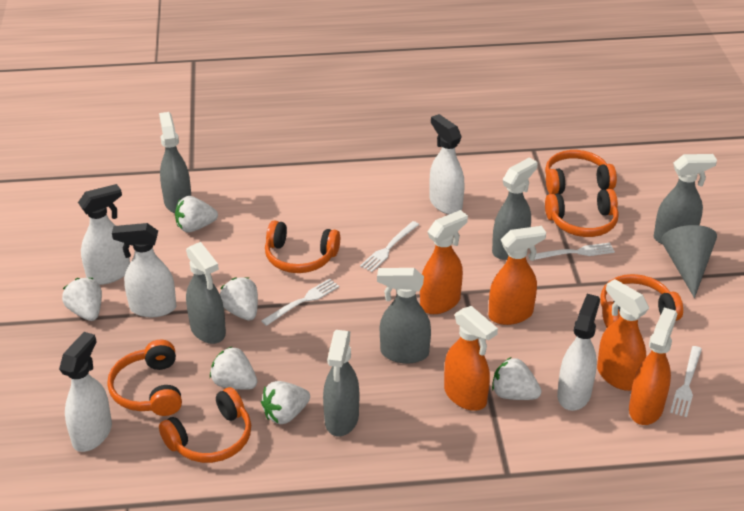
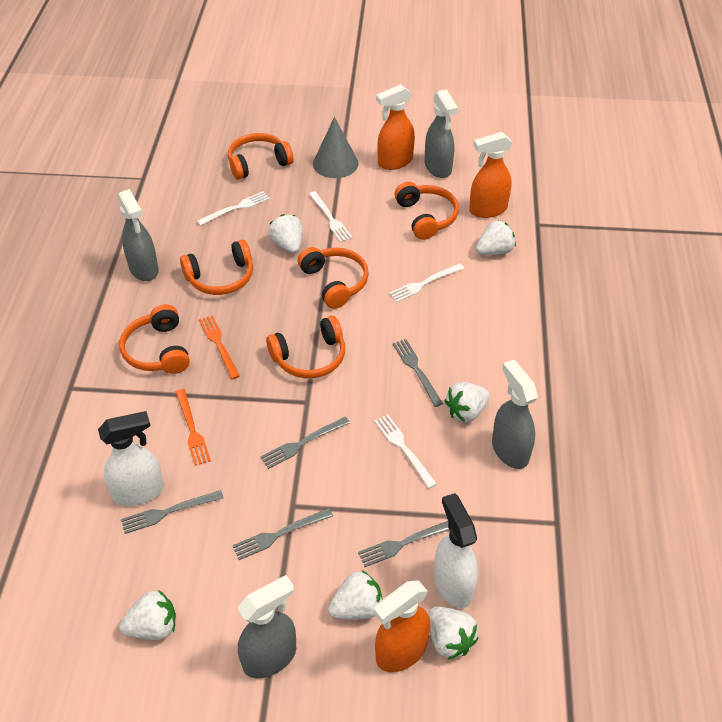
grey fork: 0 -> 5
grey spray bottle: 6 -> 4
orange fork: 0 -> 2
orange spray bottle: 5 -> 3
white spray bottle: 5 -> 2

